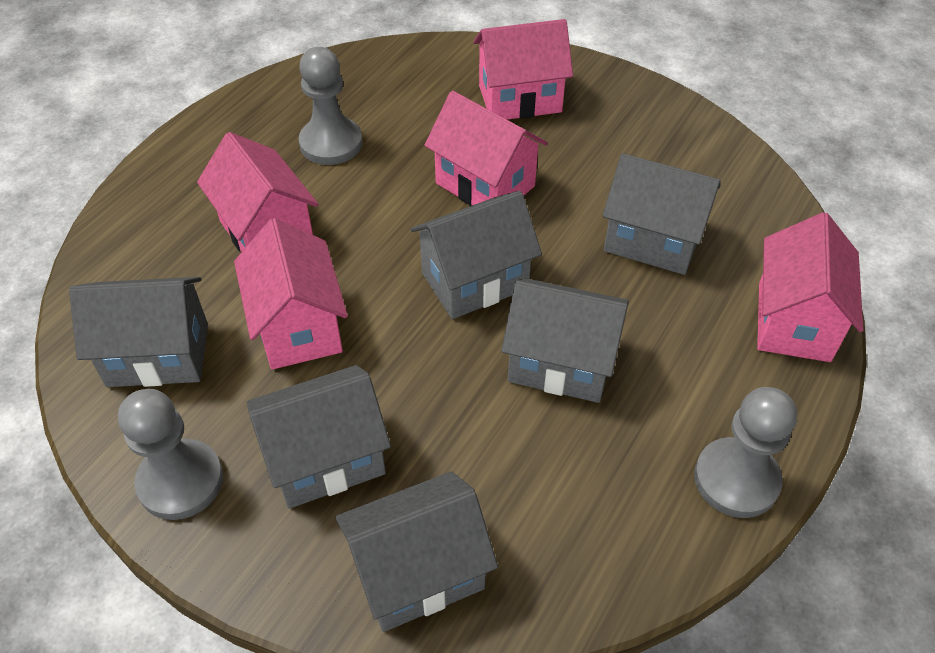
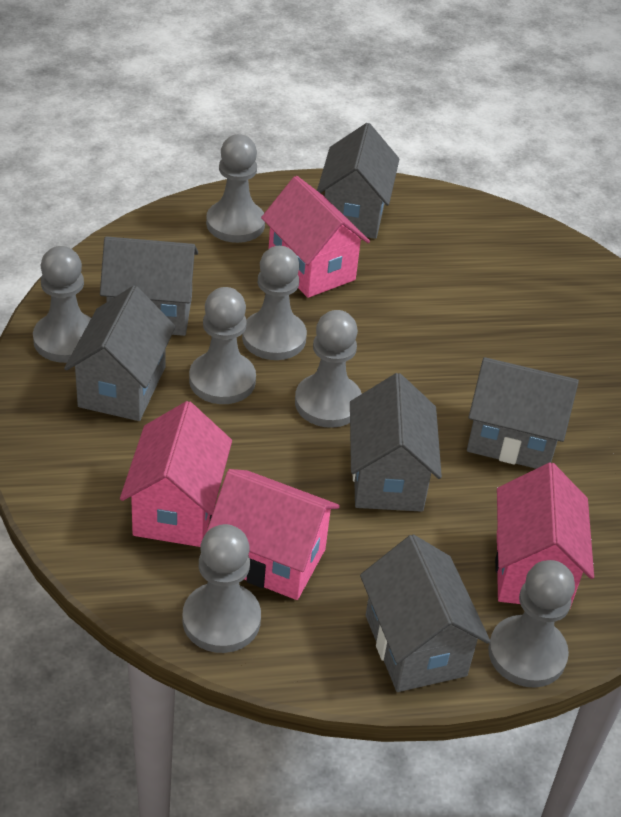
grey pawn: 3 -> 7
pink house: 5 -> 4

